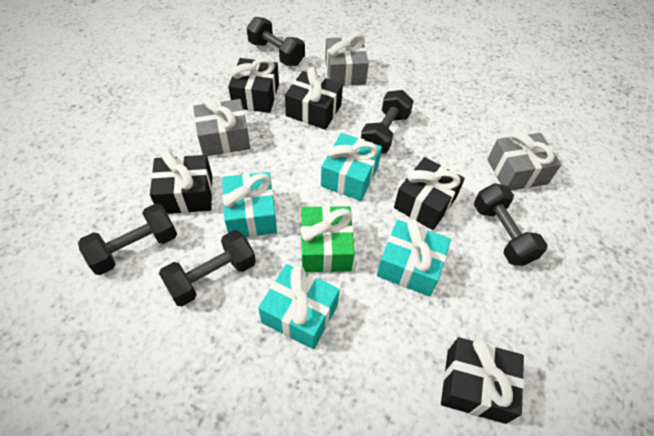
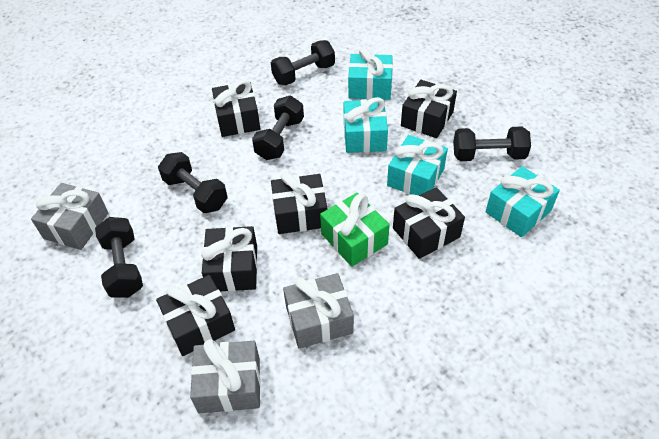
black gift: 5 -> 6

